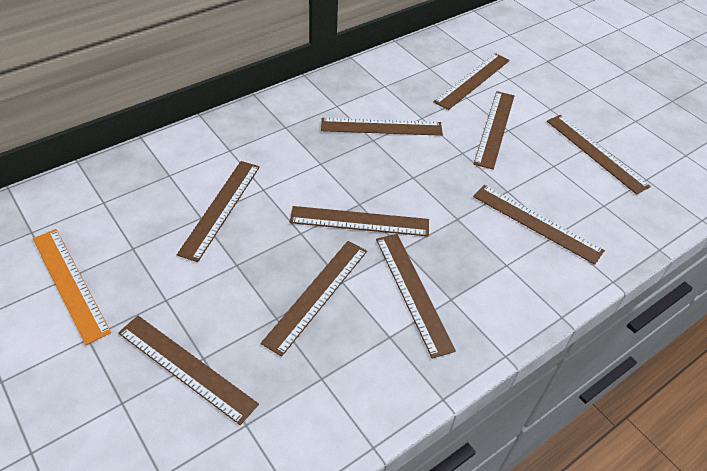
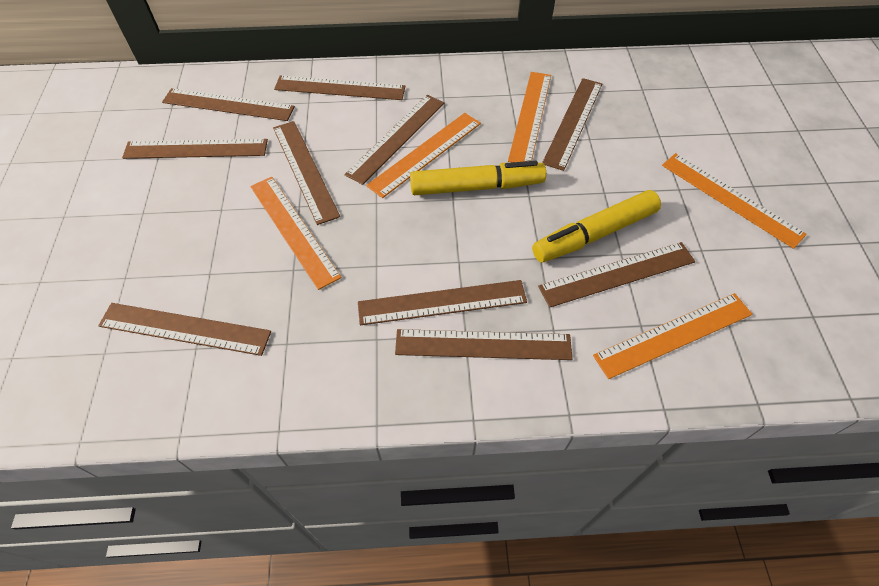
orange ruler: 1 -> 5
yellow marker: 0 -> 2

